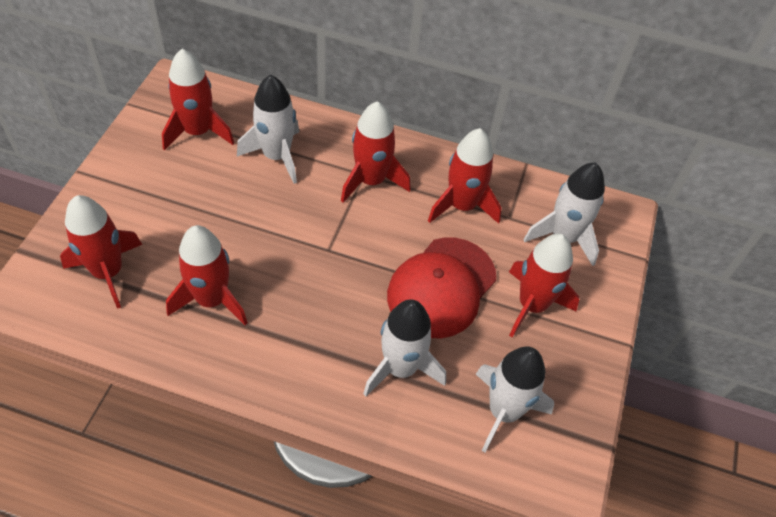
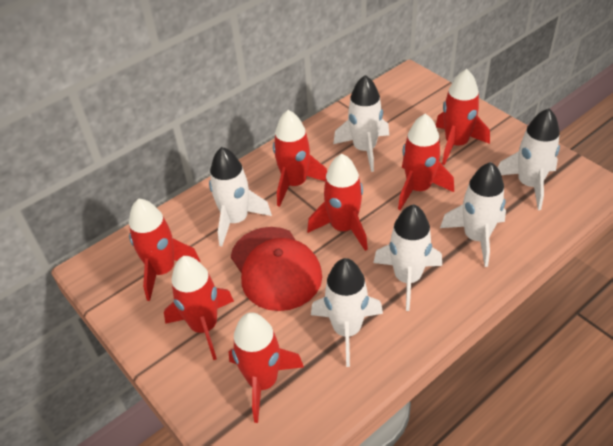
red rocket: 6 -> 7
white rocket: 4 -> 6

